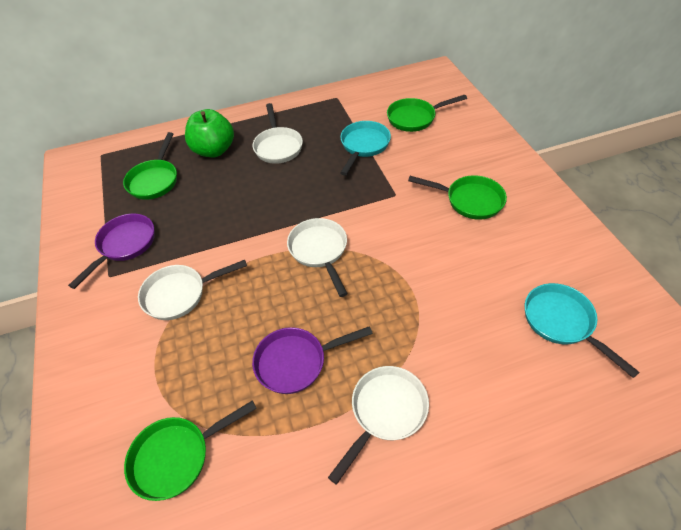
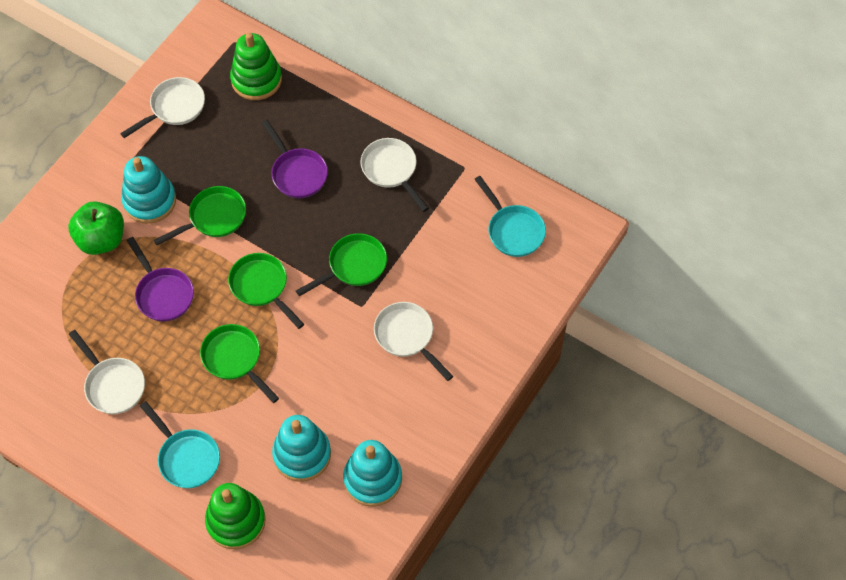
green stacking toy: 0 -> 2
turquoise stacking toy: 0 -> 3

